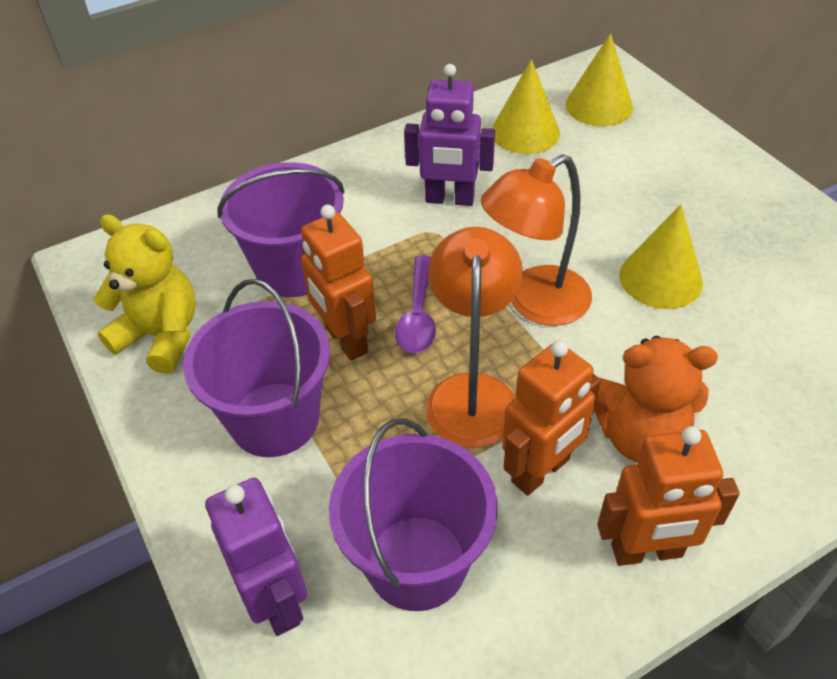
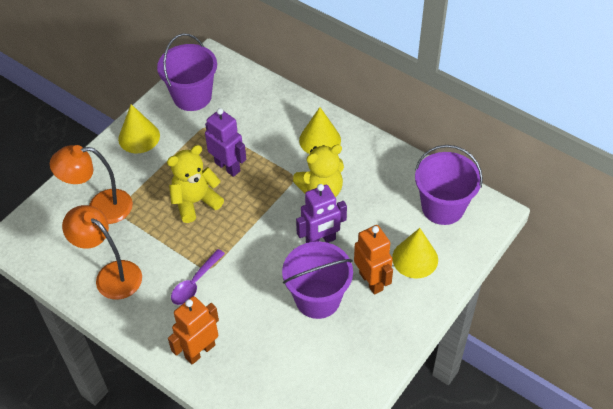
orange robot: 3 -> 2
orange teddy bear: 1 -> 0
yellow teddy bear: 1 -> 2

